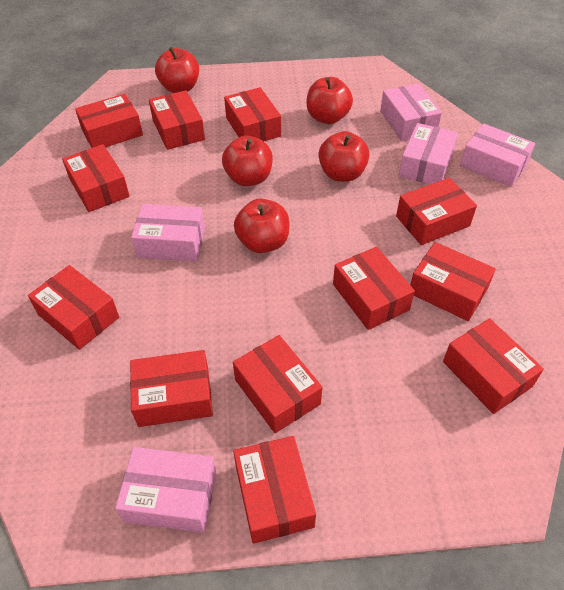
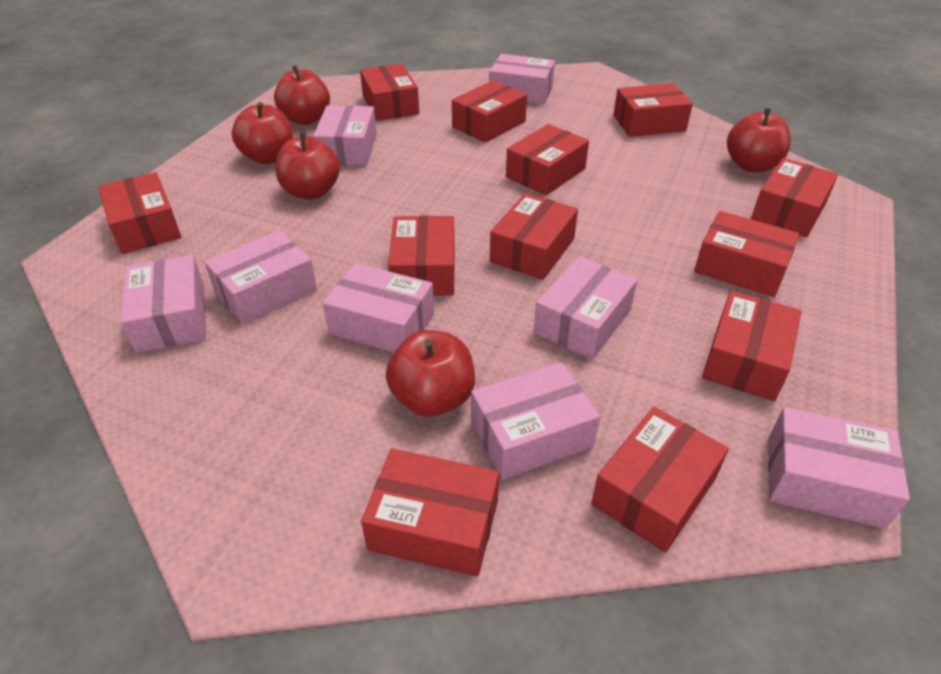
pink box: 5 -> 8

